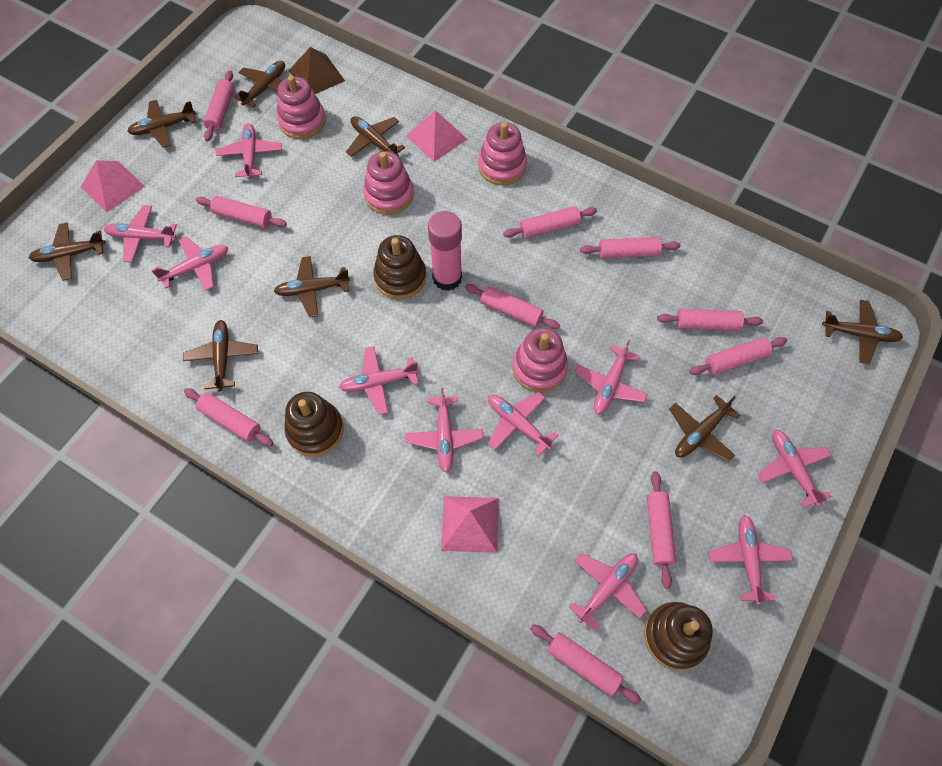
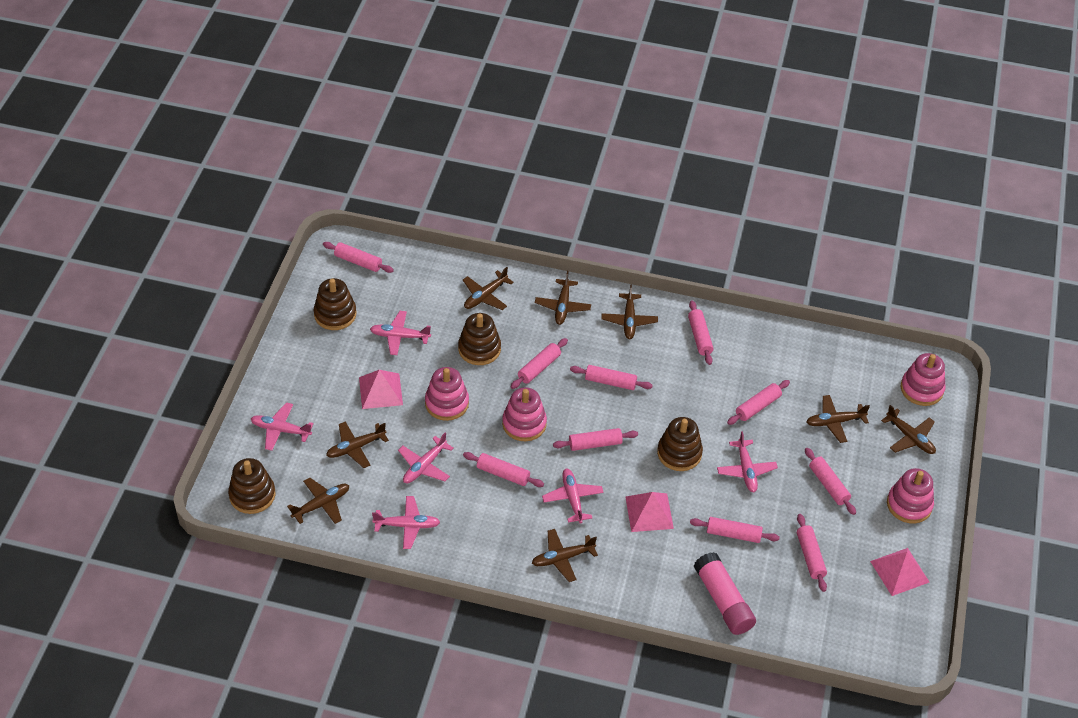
brown pyramid: 1 -> 0
brown stacking toy: 3 -> 4
pink plane: 10 -> 6

